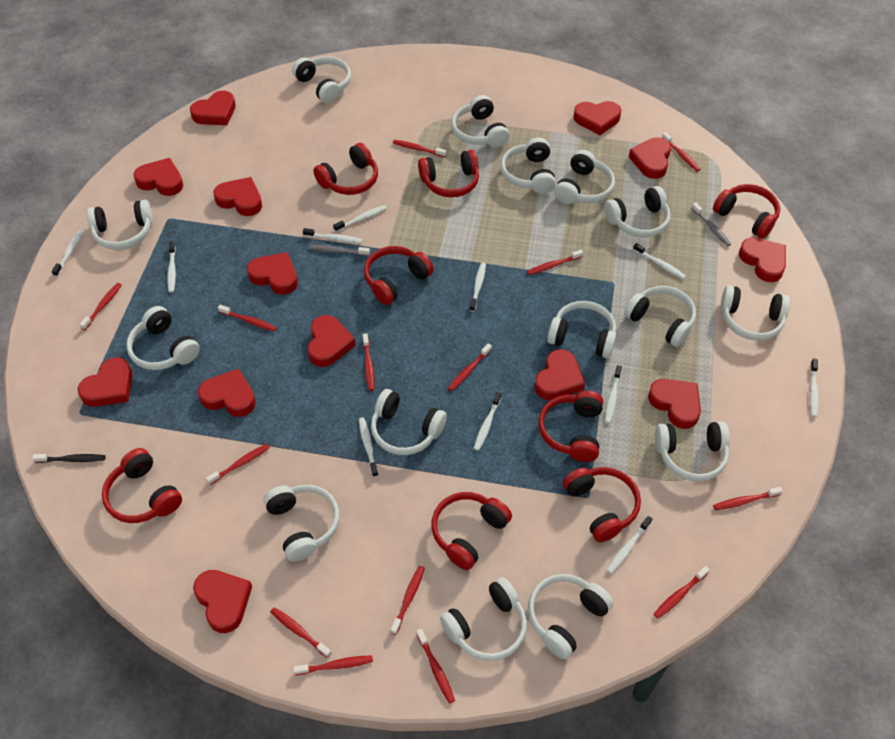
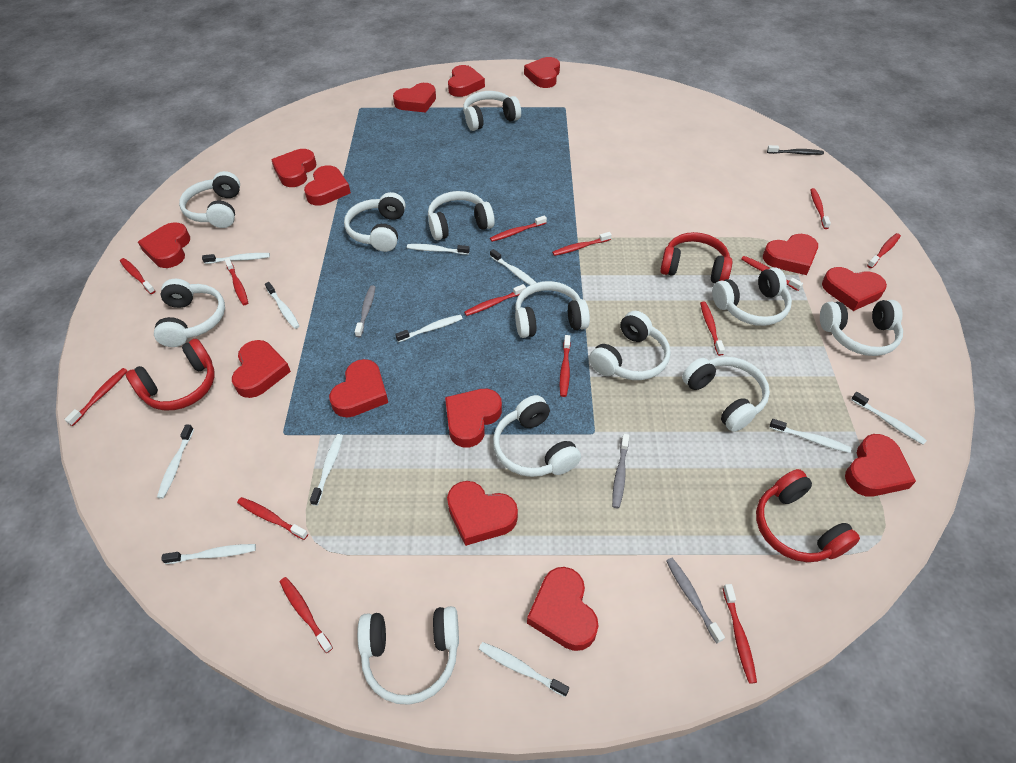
grey toothbrush: 2 -> 3
red headphones: 8 -> 3
red heart: 13 -> 14
white headphones: 15 -> 12

